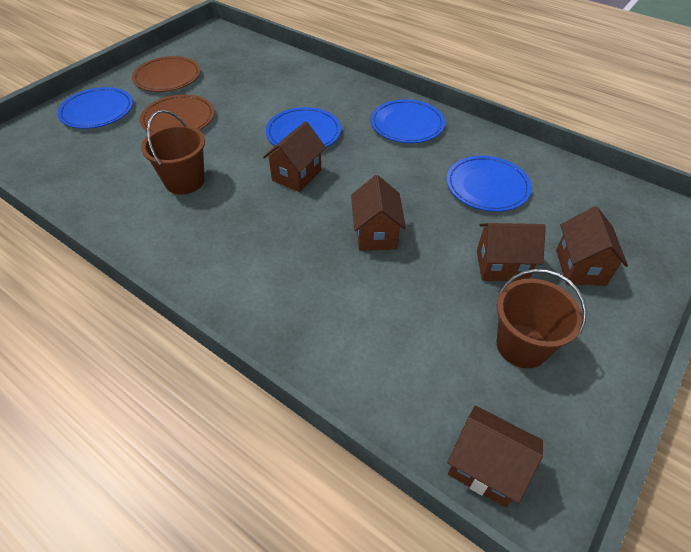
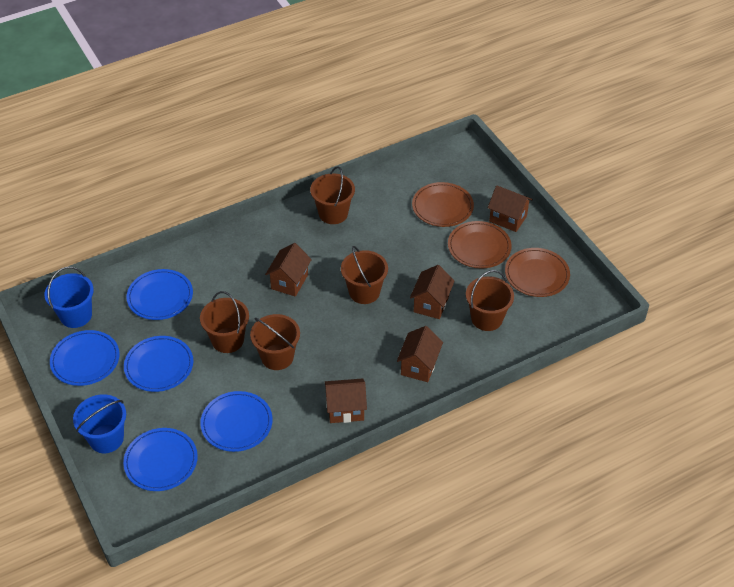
blue bucket: 0 -> 2
blue plate: 4 -> 5
brown bucket: 2 -> 5
brown plate: 2 -> 3

